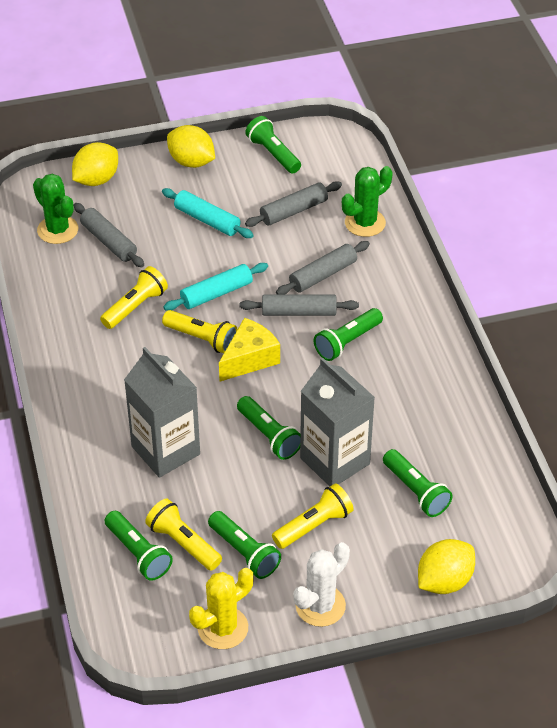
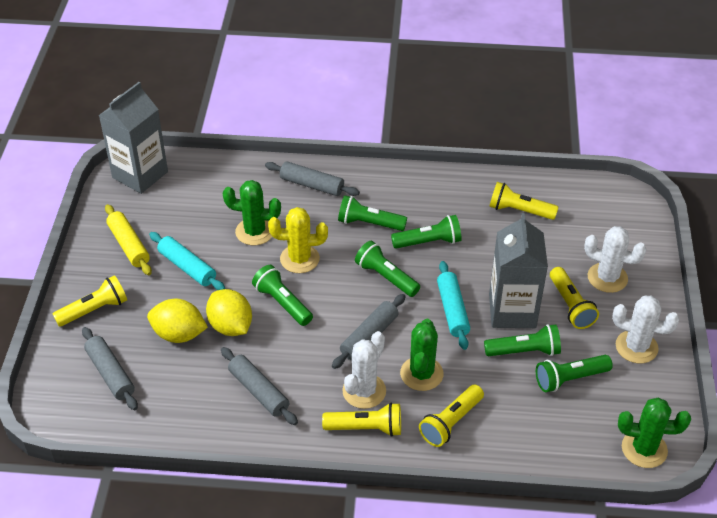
green cactus: 2 -> 3
white cactus: 1 -> 3
yellow cheese: 1 -> 0
yellow flashlight: 4 -> 5
yellow lemon: 3 -> 2
yellow rolling pin: 0 -> 1

